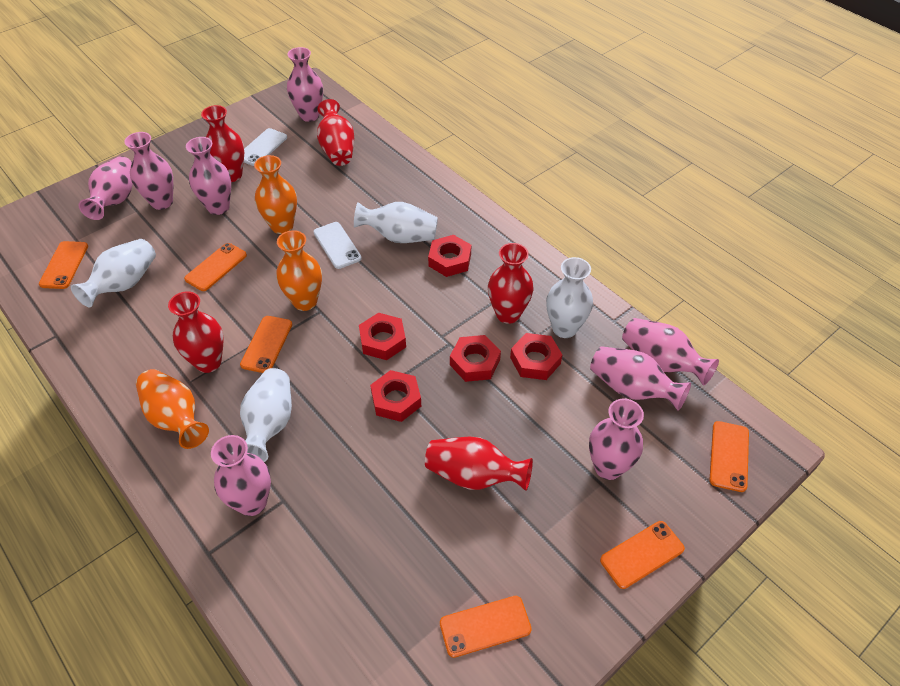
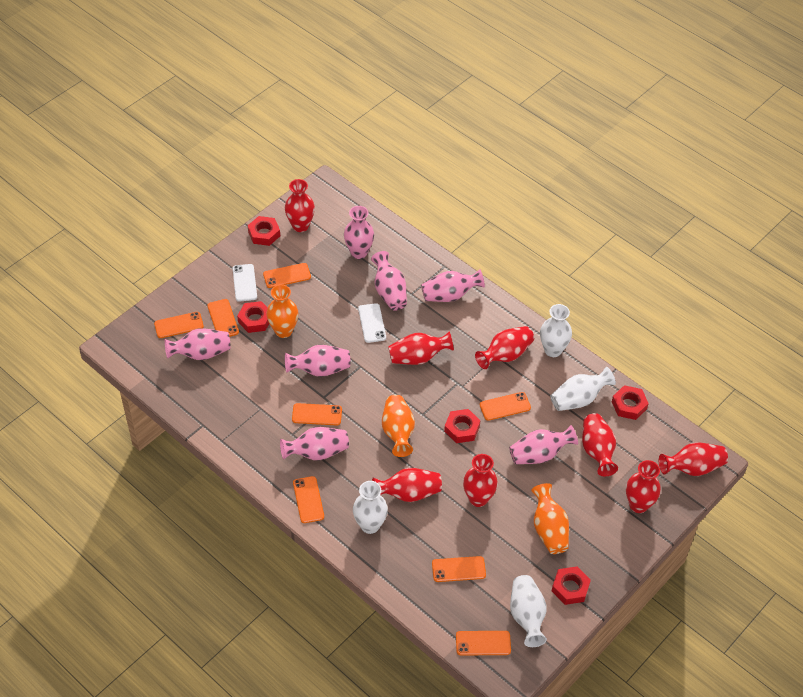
orange phone: 6 -> 8
pink vase: 8 -> 7
red vase: 5 -> 8

